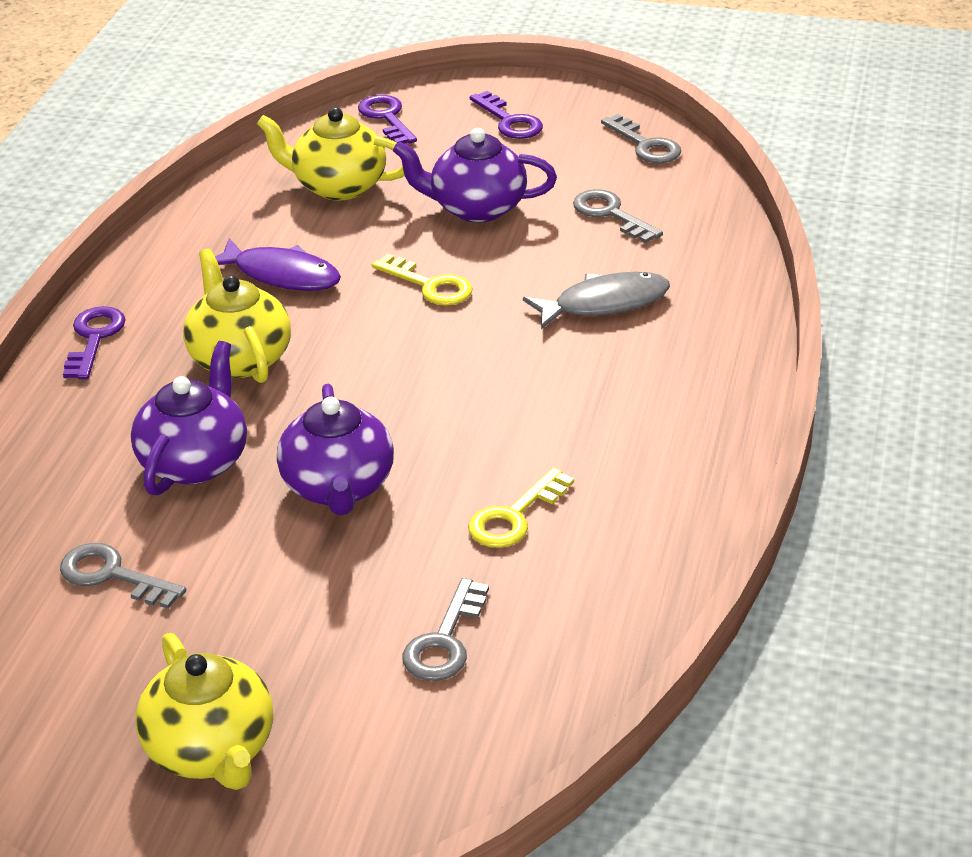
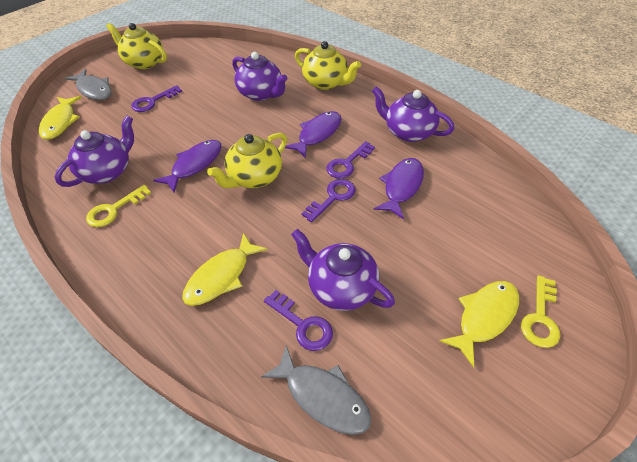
grey fish: 1 -> 2
grey key: 4 -> 0
purple fish: 1 -> 3
purple key: 3 -> 4
purple teapot: 3 -> 4
yellow fish: 0 -> 3

